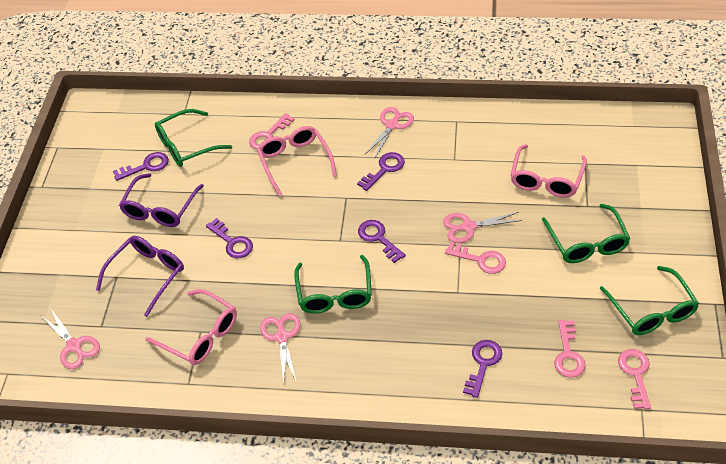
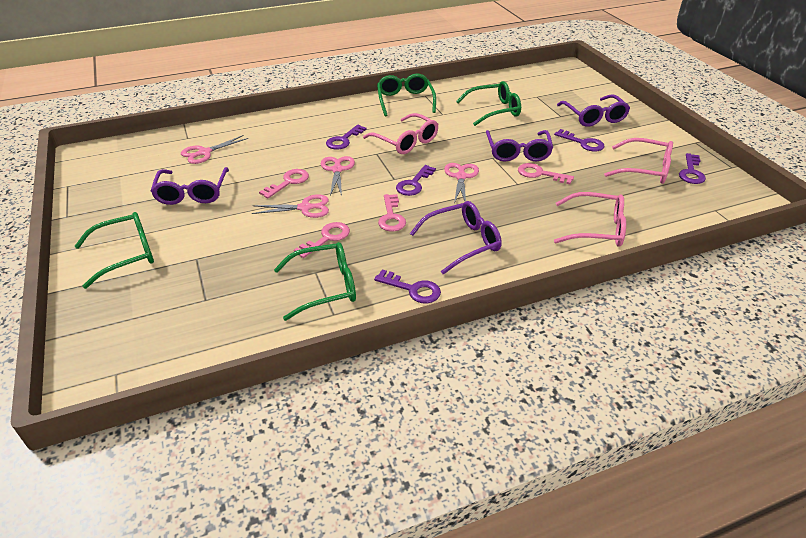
purple glasses: 2 -> 4

